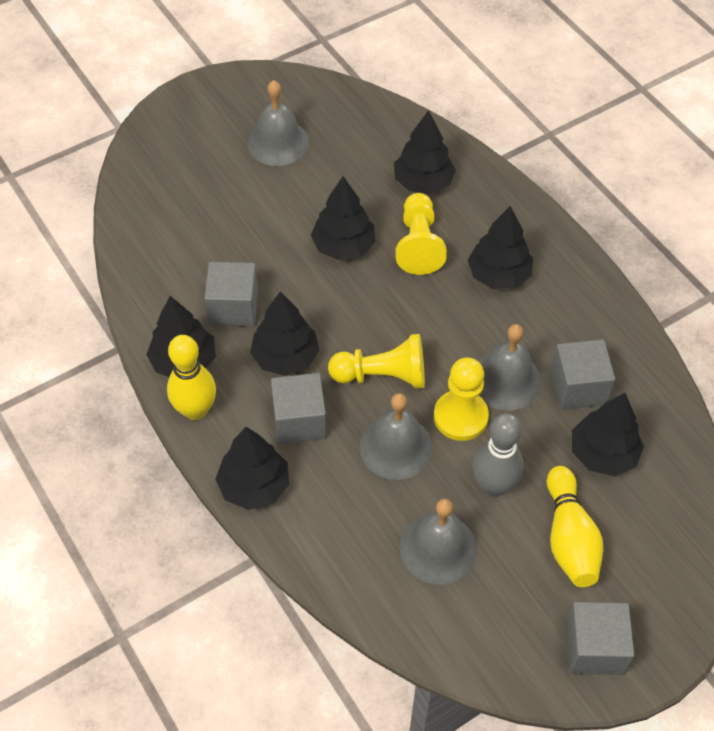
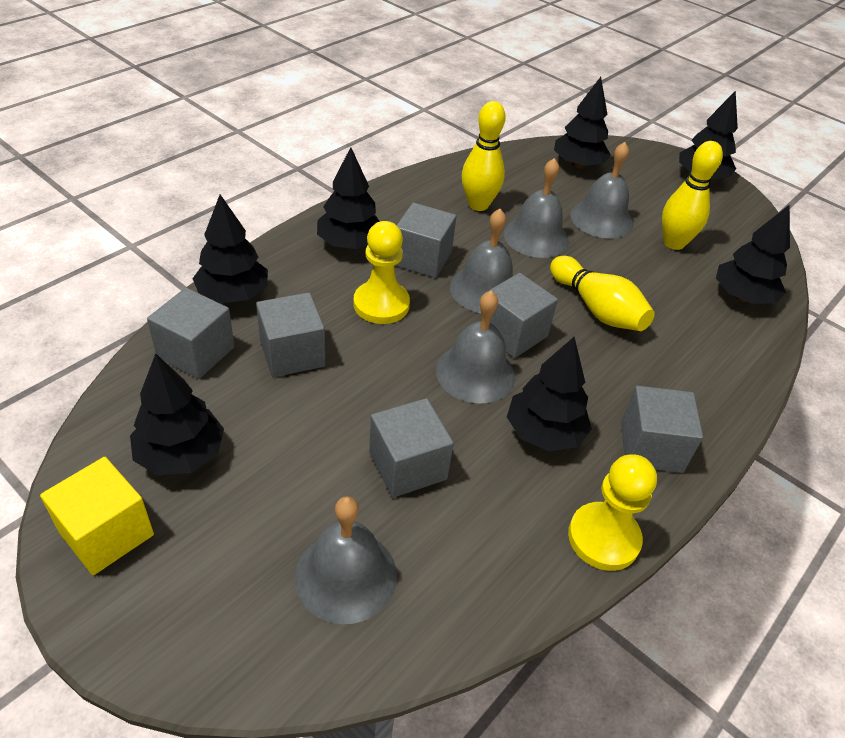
grey bell: 4 -> 5
grey bowling pin: 1 -> 0
grey cube: 4 -> 6
yellow bowling pin: 2 -> 3
yellow cube: 0 -> 1
yellow pawn: 3 -> 2

